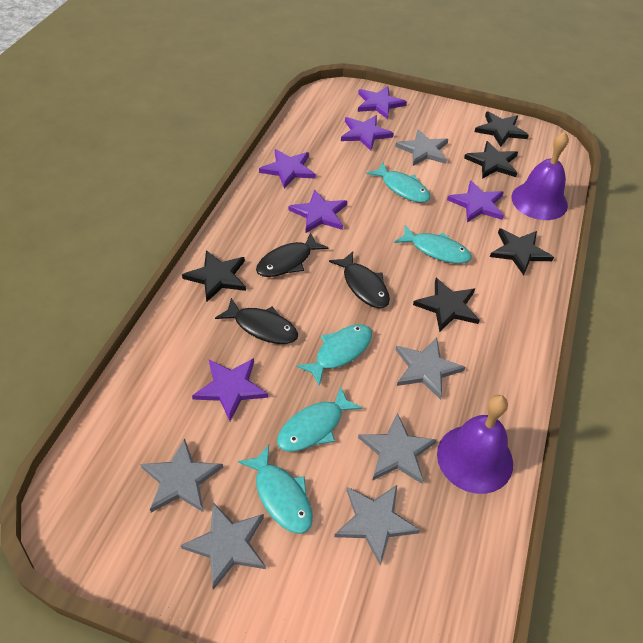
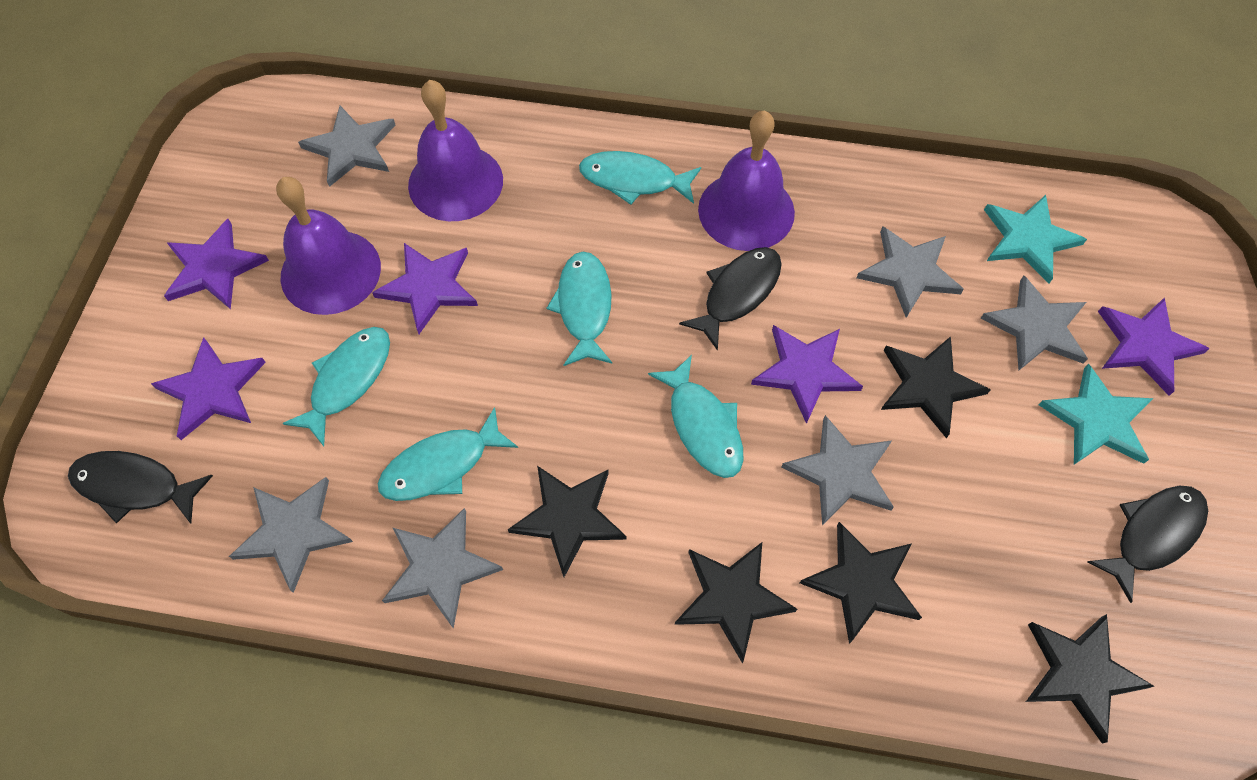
purple bell: 2 -> 3
purple star: 6 -> 5
turquoise star: 0 -> 2

